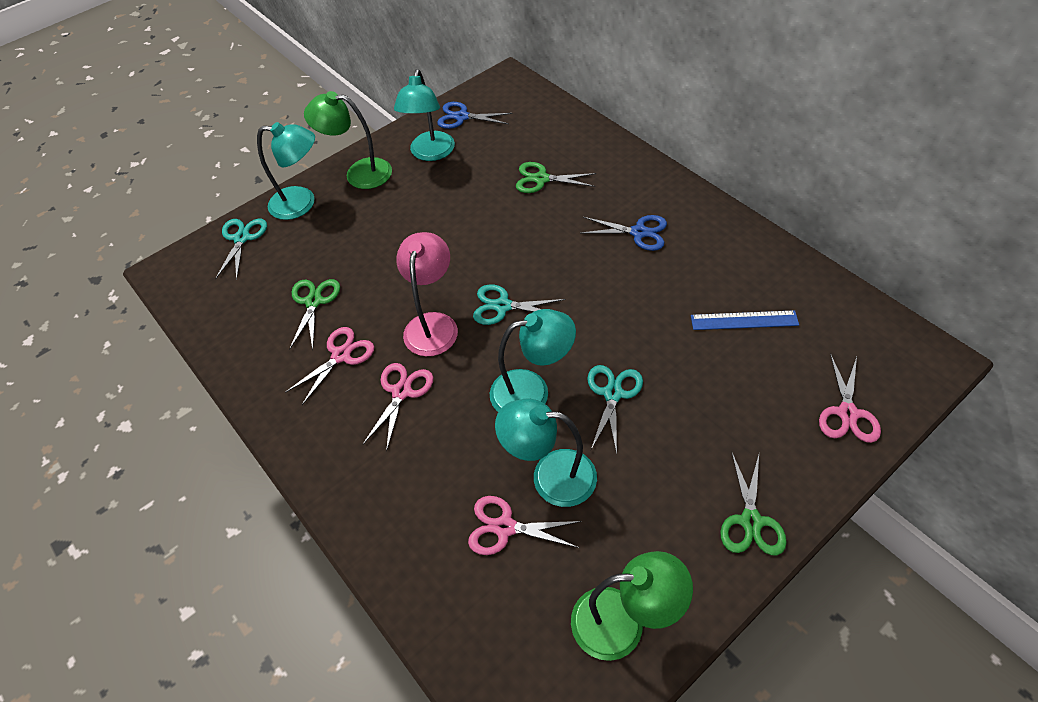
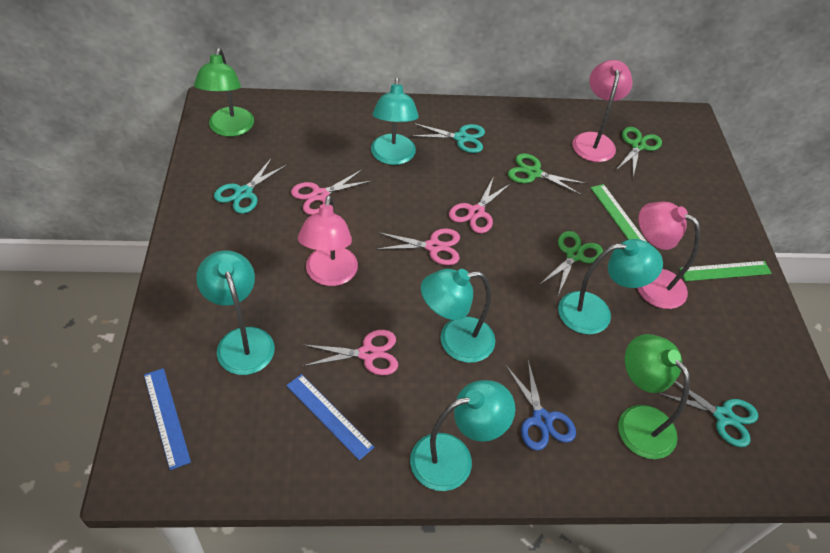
blue ruler: 1 -> 2
blue scissors: 2 -> 1
green ruler: 0 -> 2
pink lamp: 1 -> 3
turquoise lamp: 4 -> 5

